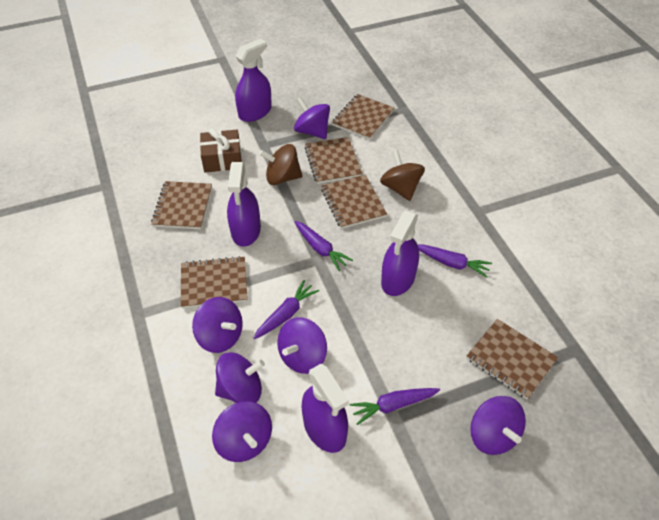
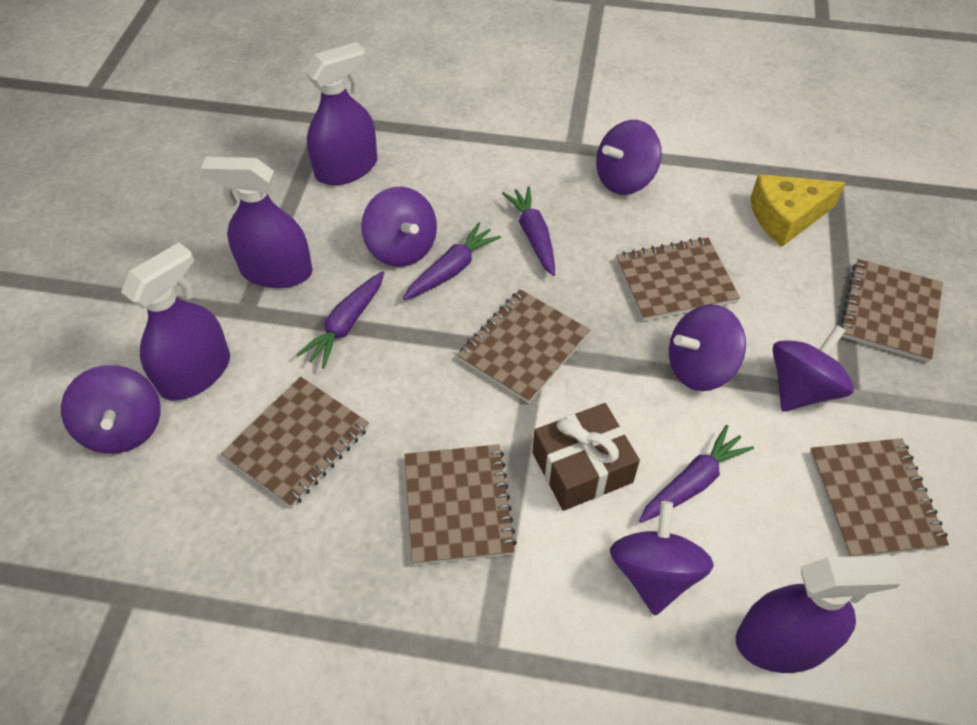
brown spinning top: 2 -> 0
yellow cheese: 0 -> 1

